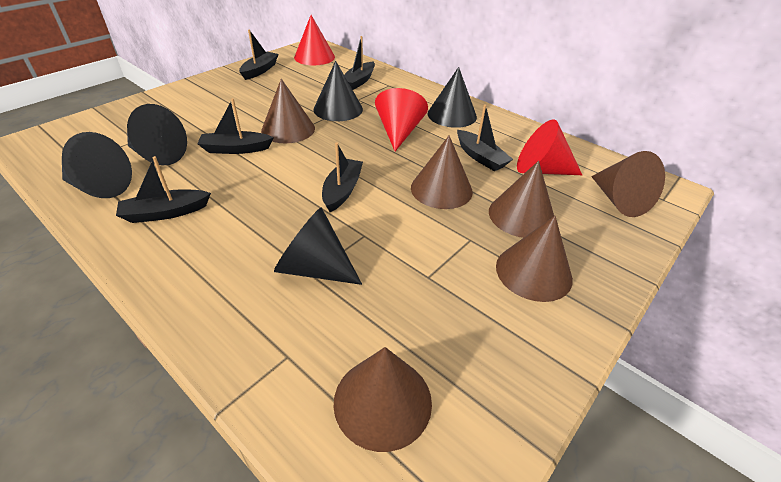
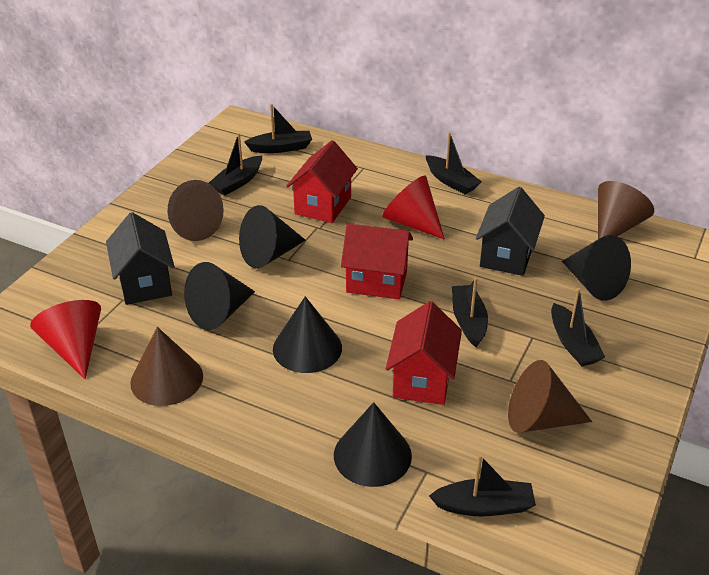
black house: 0 -> 2
brown cone: 6 -> 4
red cone: 3 -> 2
red house: 0 -> 3

